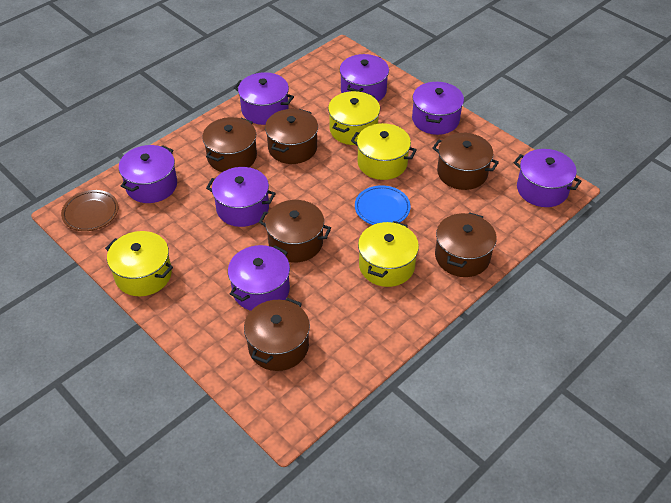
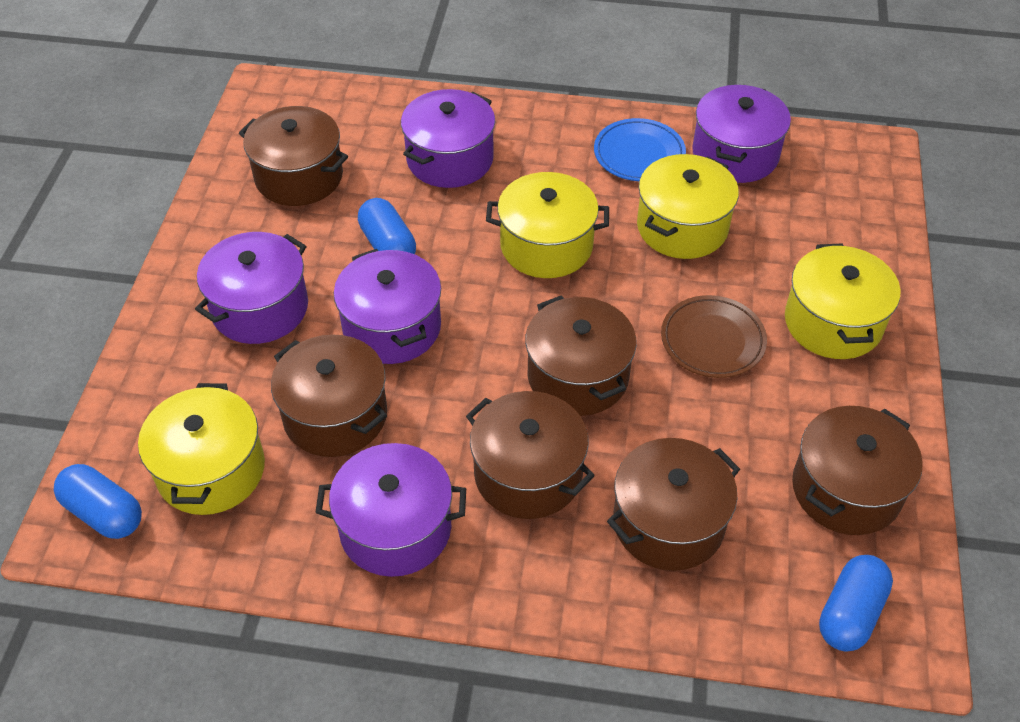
blue capsule: 0 -> 3
purple pot: 7 -> 5

